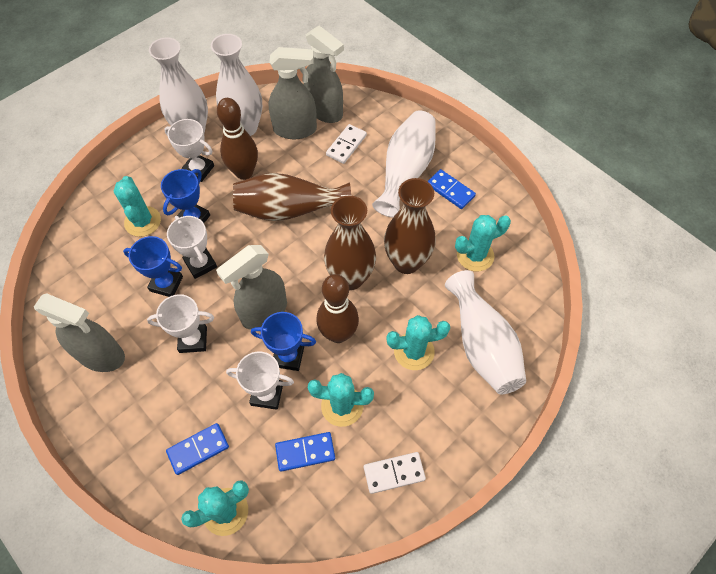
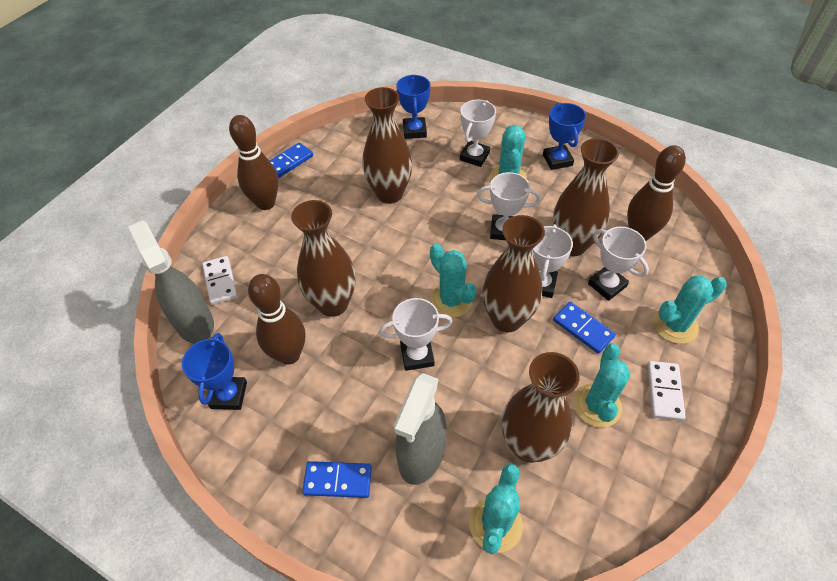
brown bowling pin: 2 -> 3
brown vase: 3 -> 5
grey spray bottle: 4 -> 2
white trophy: 4 -> 5
white vase: 4 -> 0

